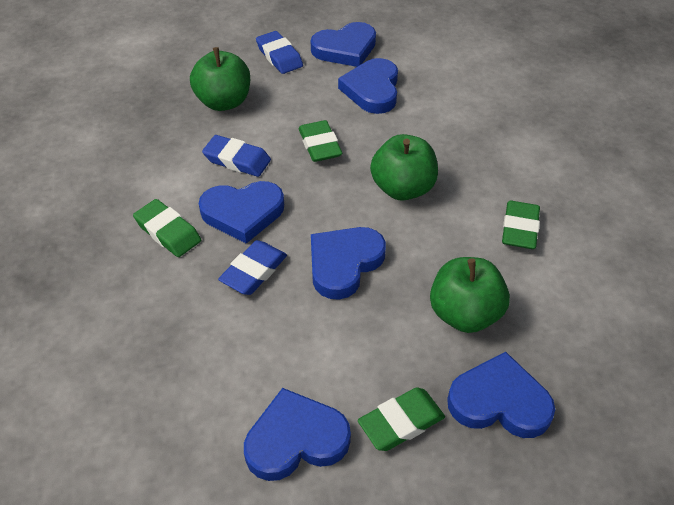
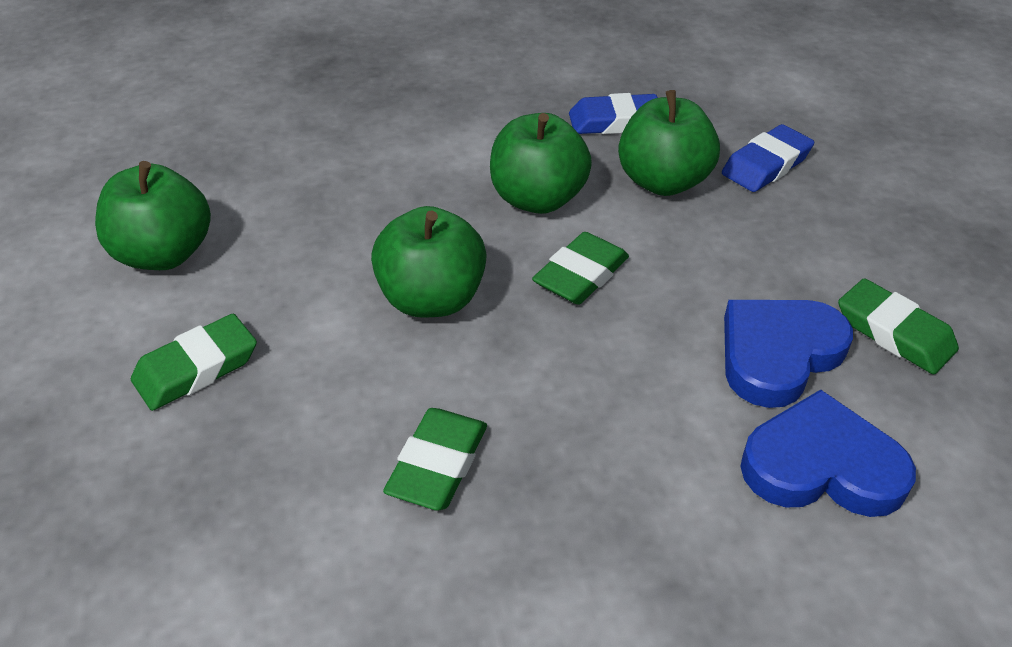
blue eraser: 3 -> 2
blue heart: 6 -> 2
green apple: 3 -> 4

